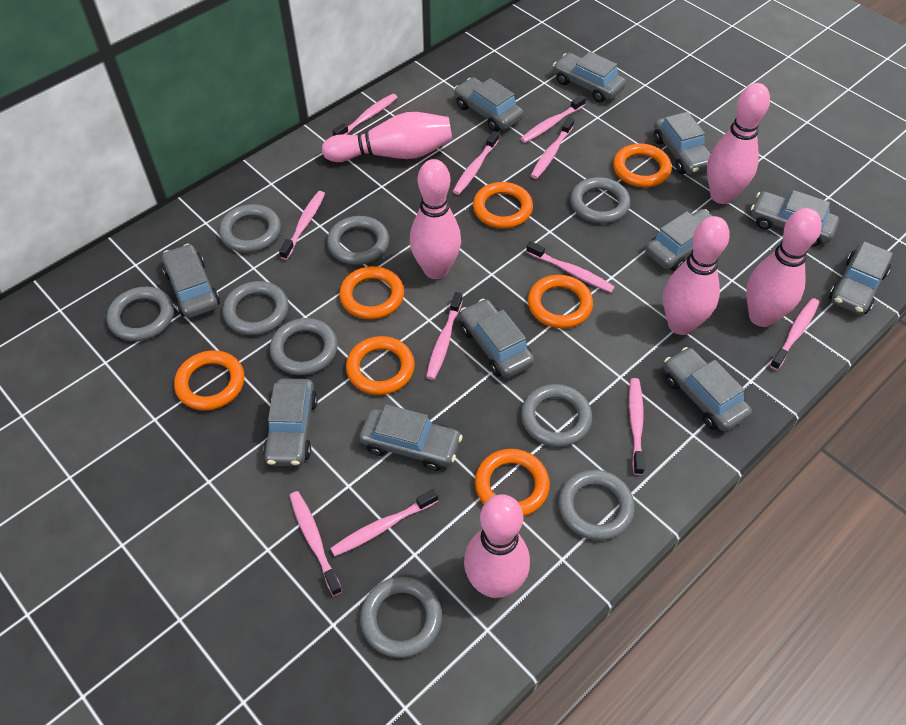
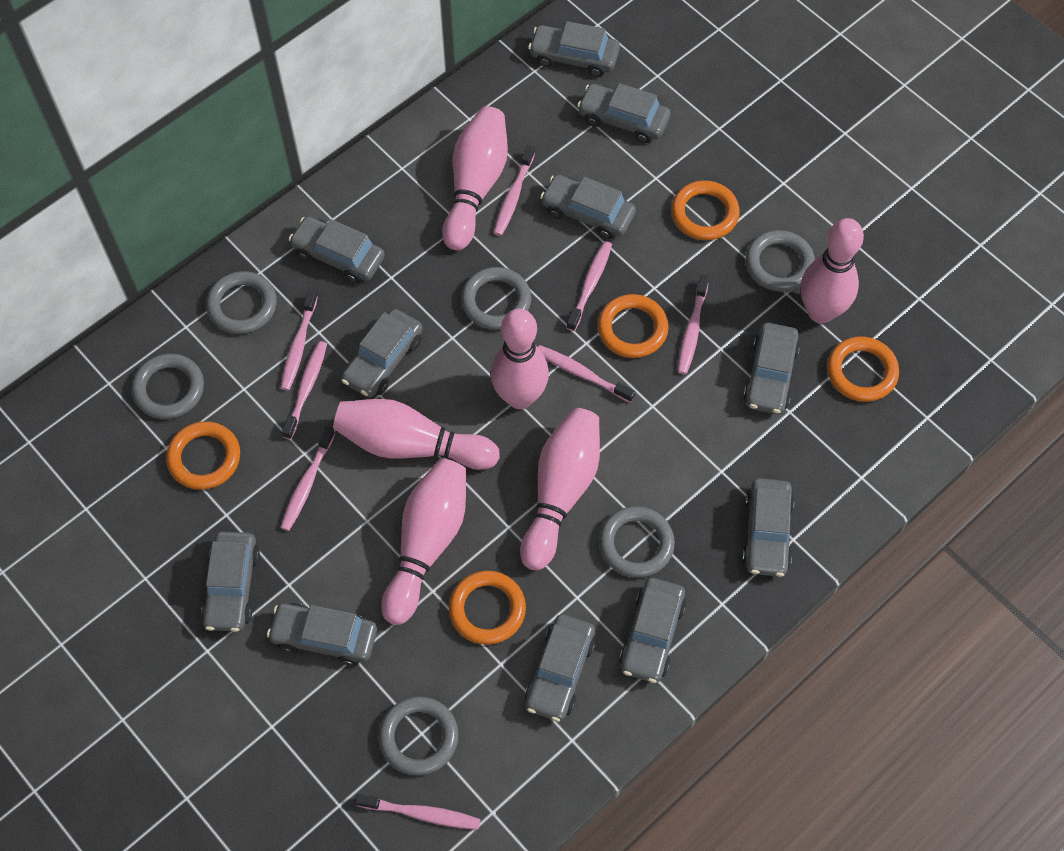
grey ring: 9 -> 6
orange ring: 7 -> 5
pink toothbrush: 11 -> 8

